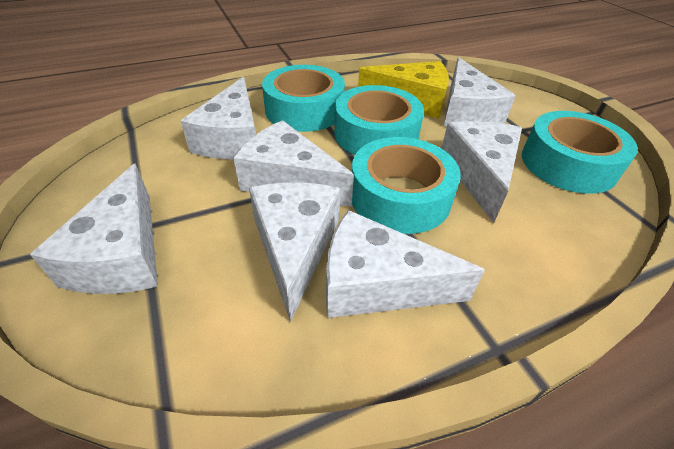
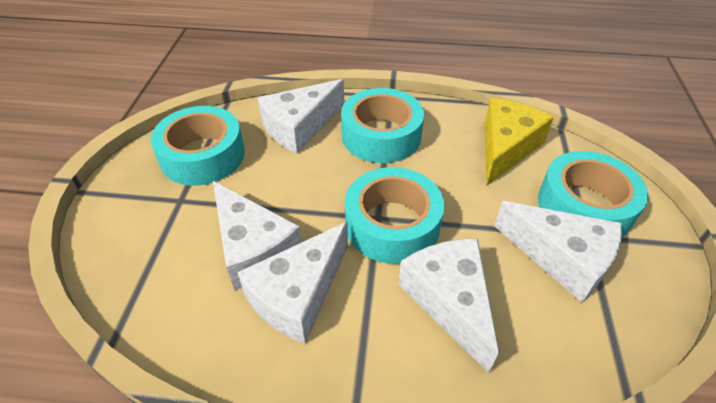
white cheese: 7 -> 5

